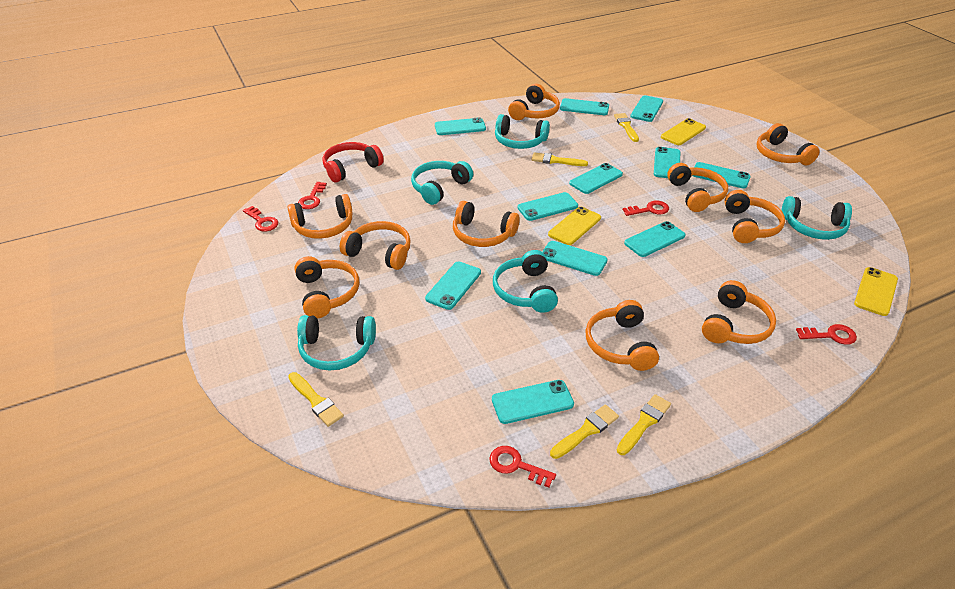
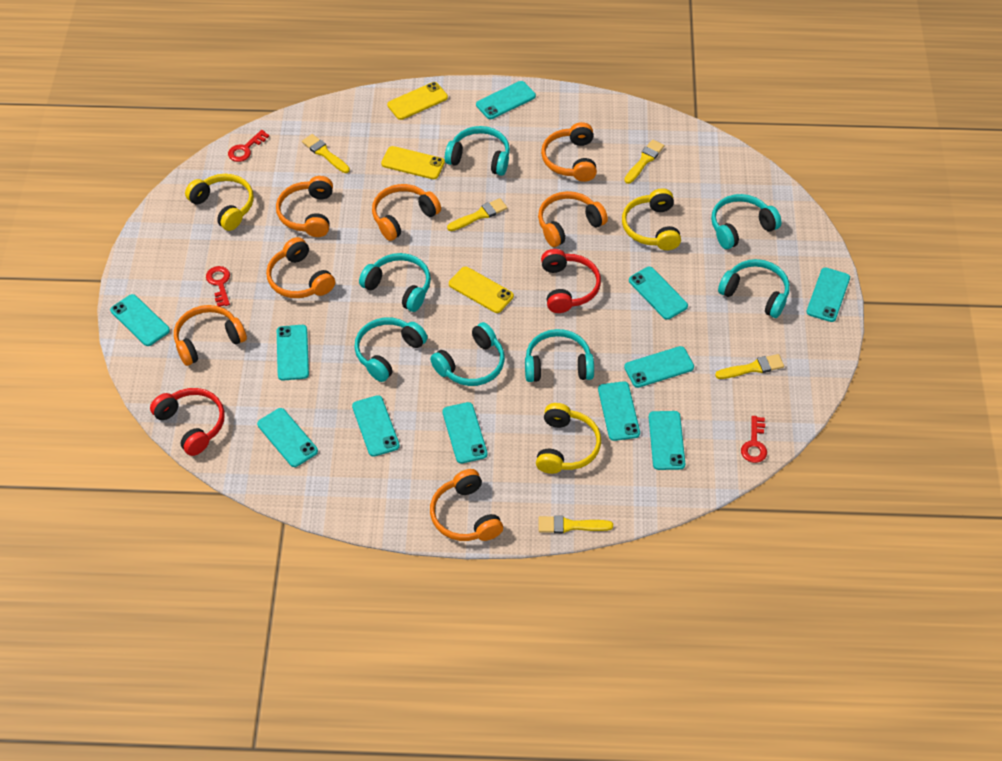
orange headphones: 10 -> 7
red headphones: 1 -> 2
red key: 5 -> 3
turquoise headphones: 5 -> 7
yellow headphones: 0 -> 3

